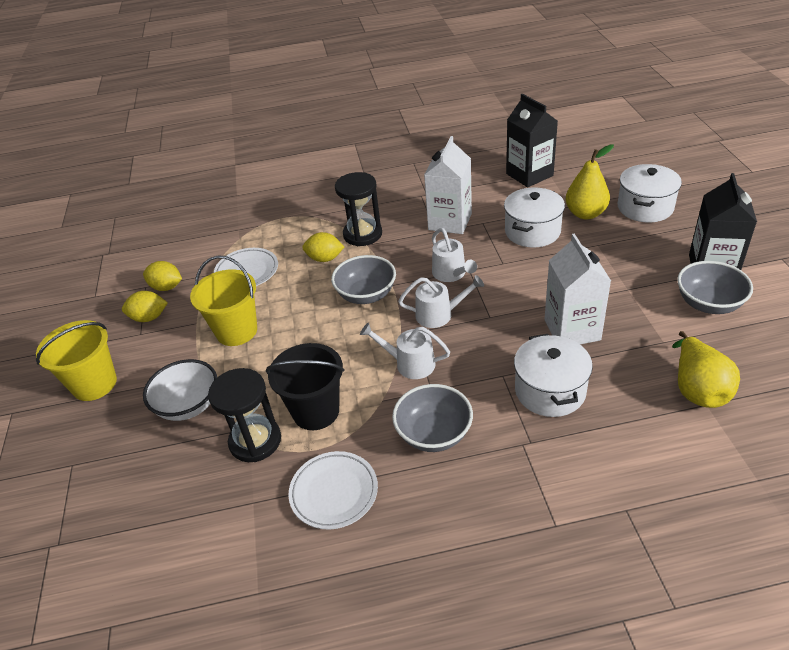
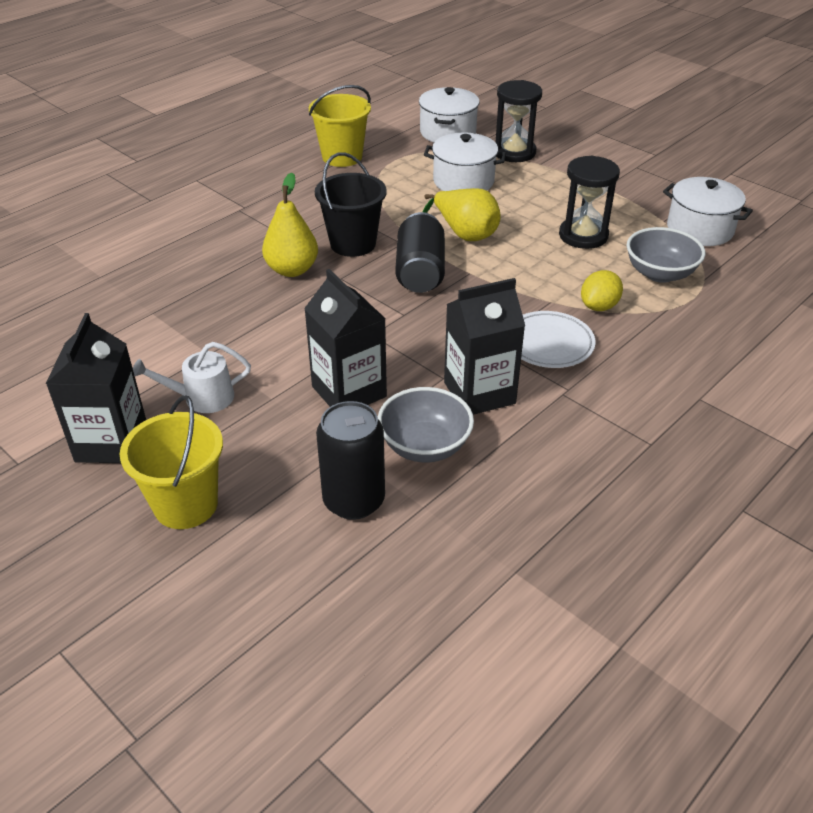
black can: 0 -> 2
black carton: 2 -> 3
grey bowl: 3 -> 2
white bowl: 1 -> 0
white carton: 2 -> 0
white plate: 2 -> 1
white watering can: 3 -> 1
yellow lemon: 3 -> 1

